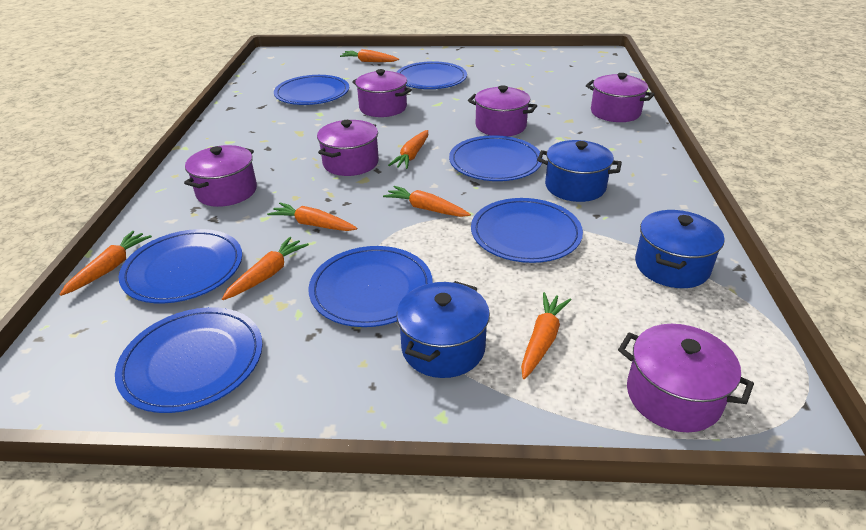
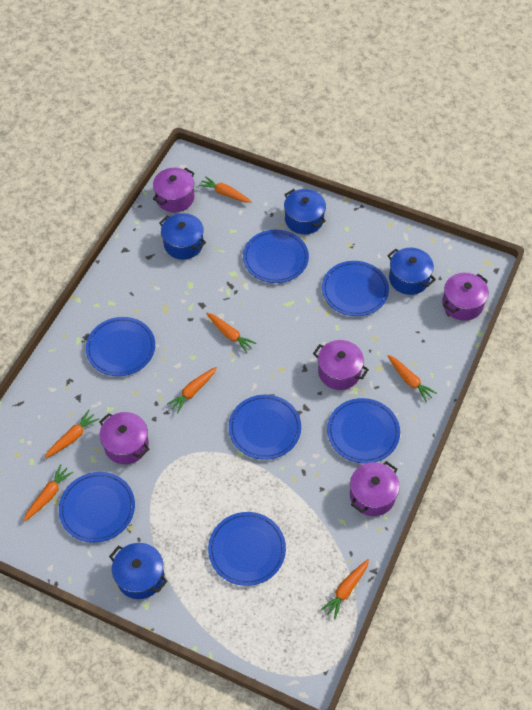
blue pot: 3 -> 4
purple pot: 6 -> 5

